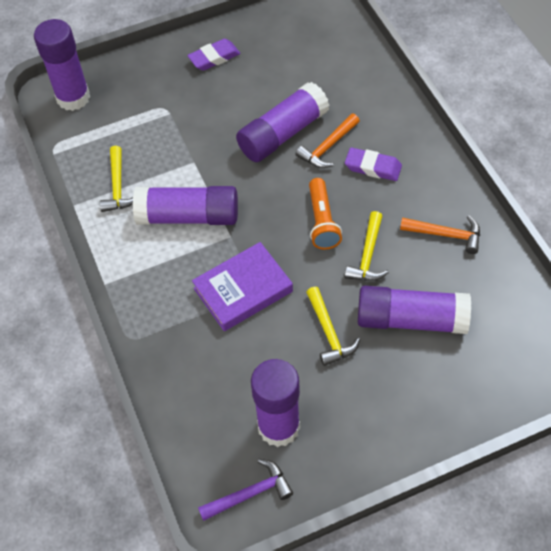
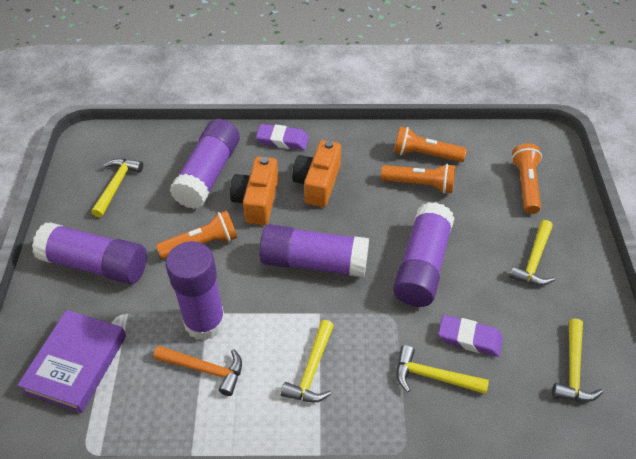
orange camera: 0 -> 2
orange flashlight: 1 -> 4
orange hammer: 2 -> 1
purple hammer: 1 -> 0
yellow hammer: 3 -> 5

